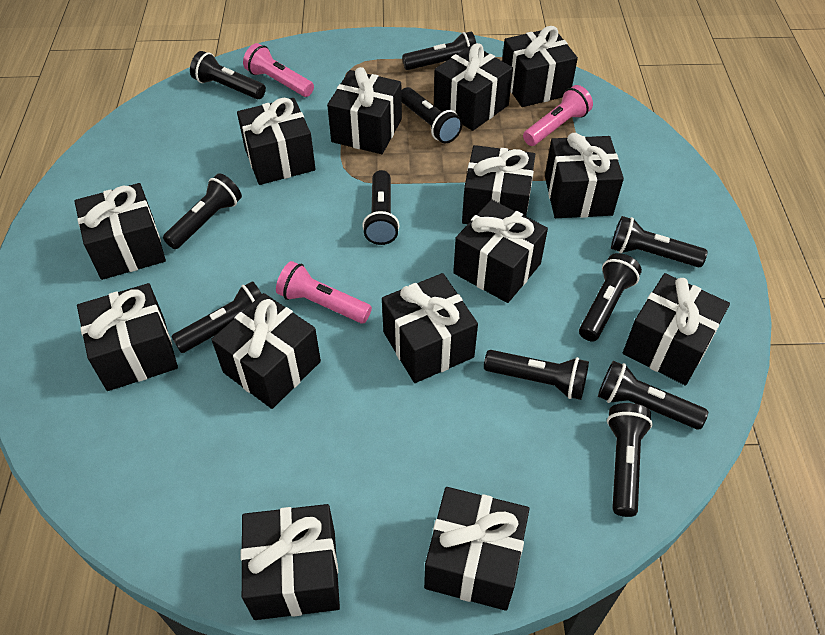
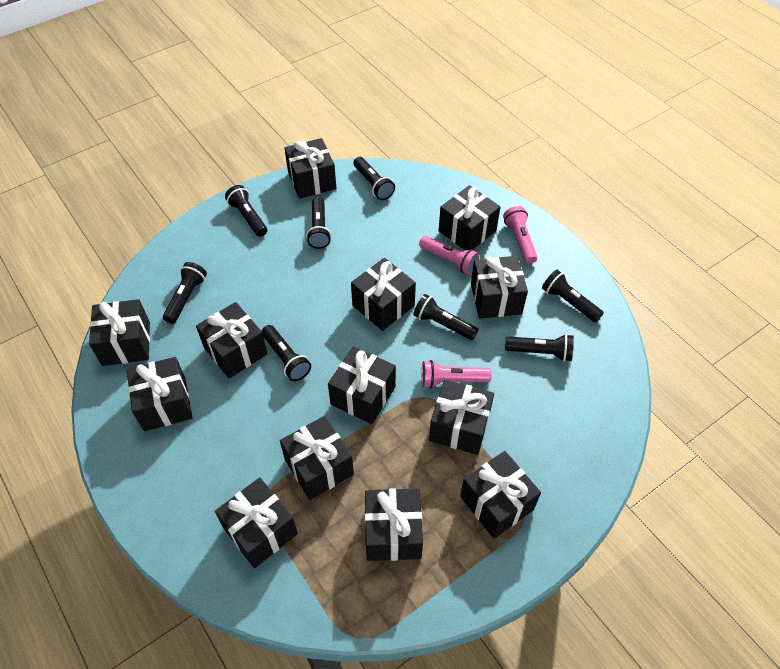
black flashlight: 11 -> 8
black gift: 14 -> 13

